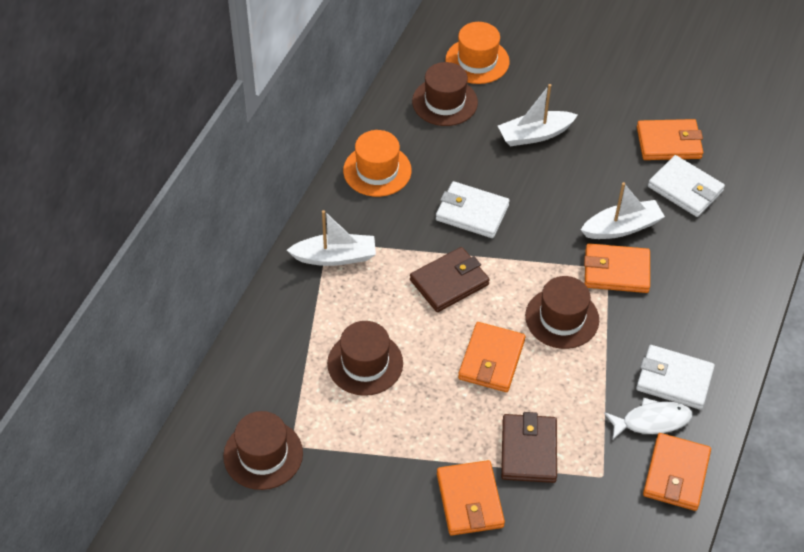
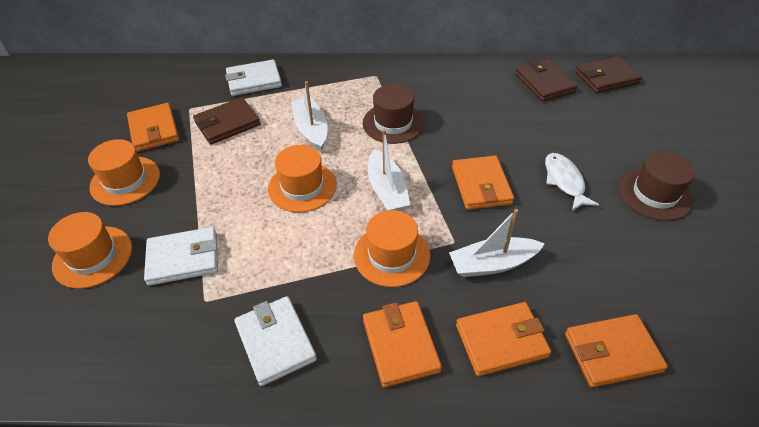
brown hat: 4 -> 2
brown wallet: 2 -> 3
orange hat: 2 -> 4

